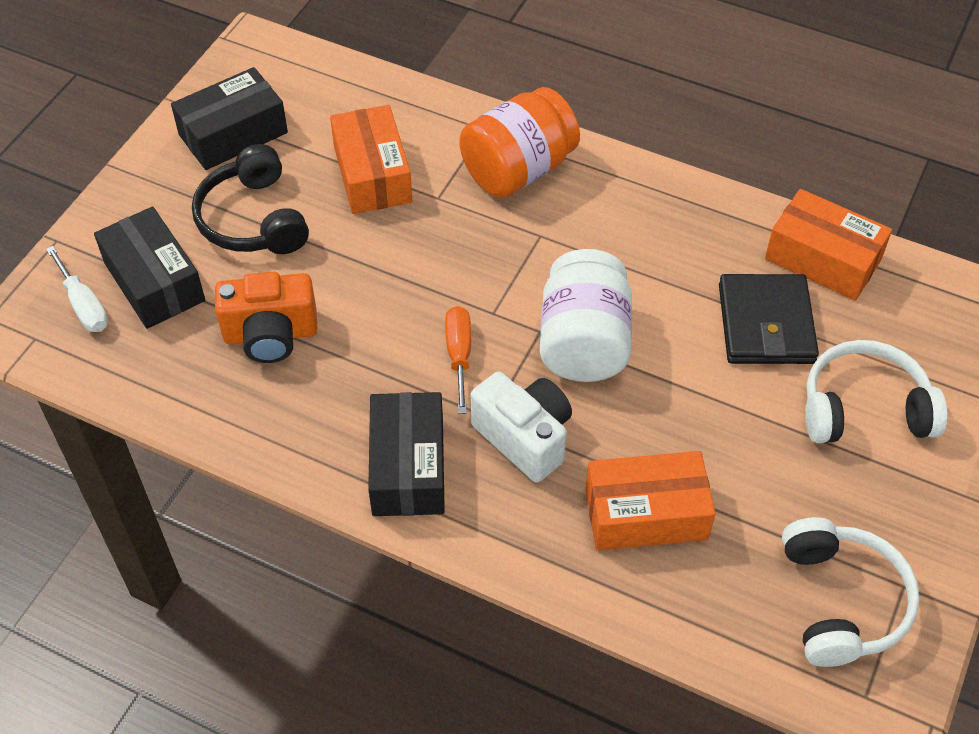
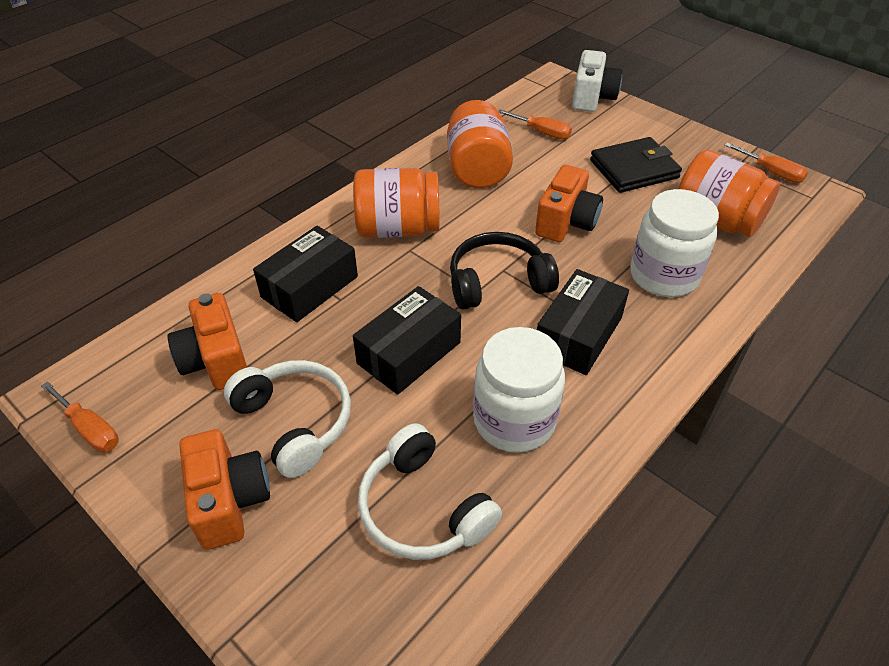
orange box: 3 -> 0
orange camera: 1 -> 3
orange jar: 1 -> 3
orange screwdriver: 1 -> 3
white jar: 1 -> 2
white screwdriver: 1 -> 0

